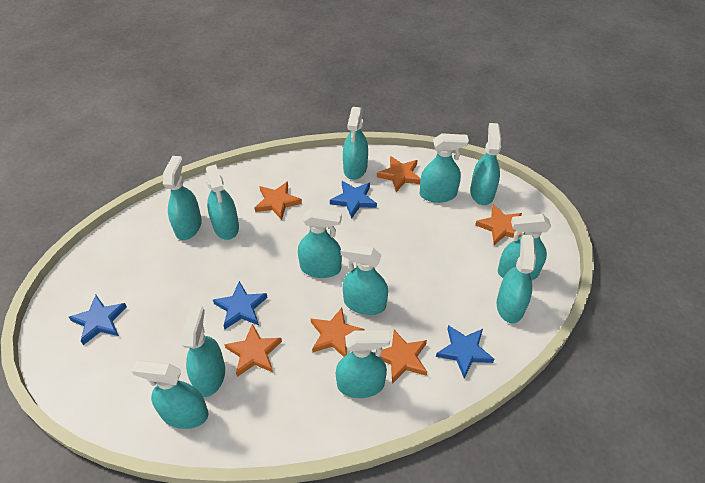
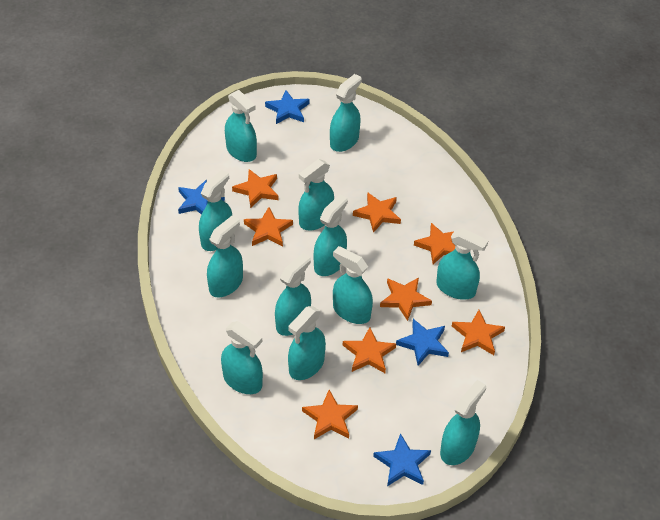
orange star: 6 -> 8

